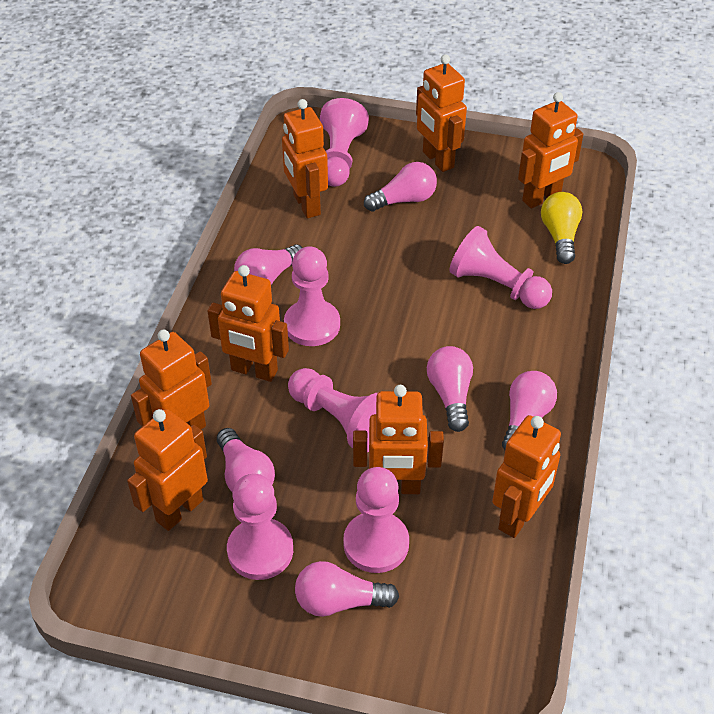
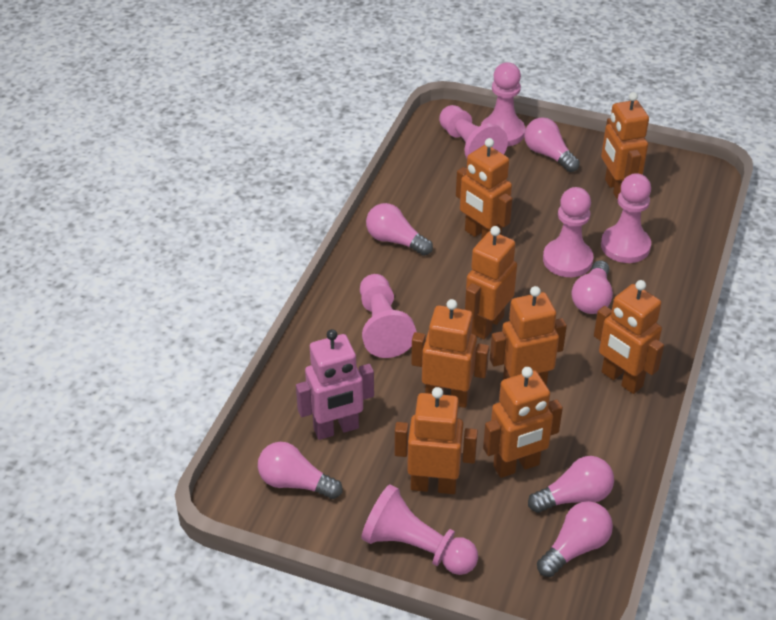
pink robot: 0 -> 1
yellow light bulb: 1 -> 0

